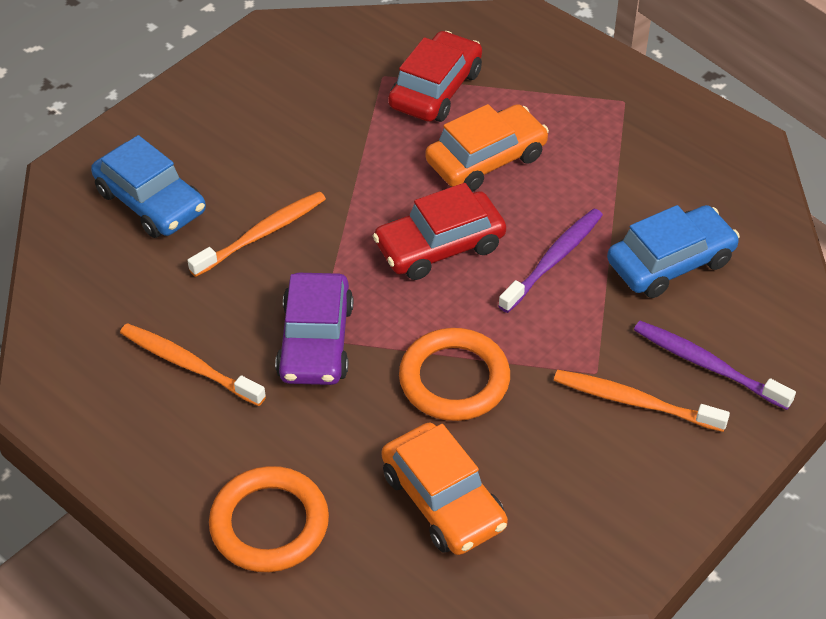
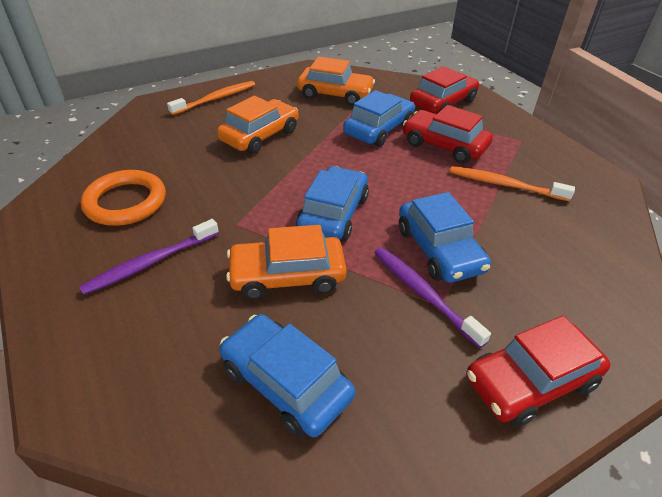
blue car: 2 -> 4
orange car: 2 -> 3
orange ring: 2 -> 1
orange toothbrush: 3 -> 2
purple car: 1 -> 0
red car: 2 -> 3

